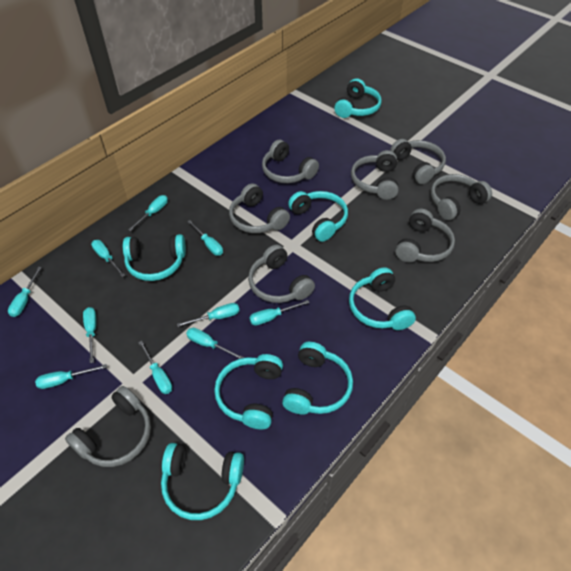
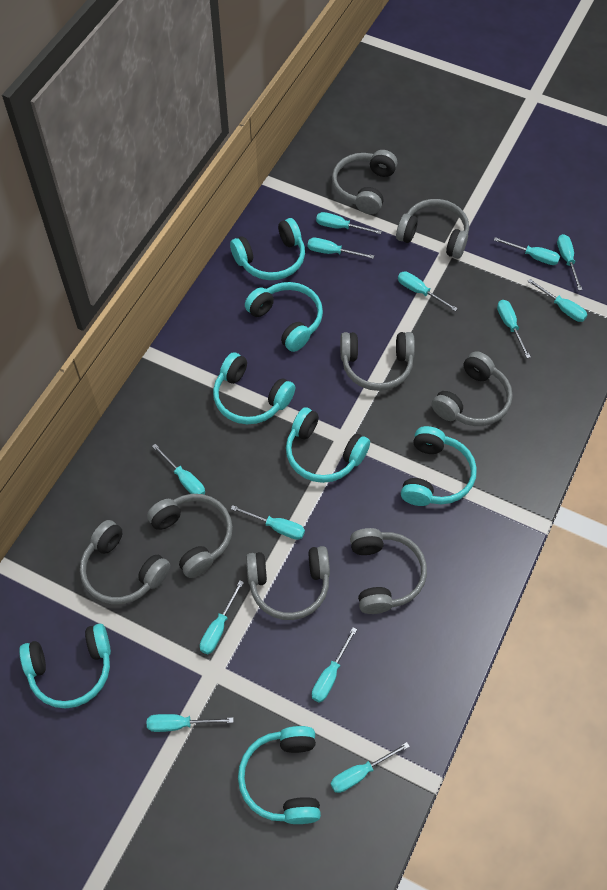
turquoise screwdriver: 10 -> 13

